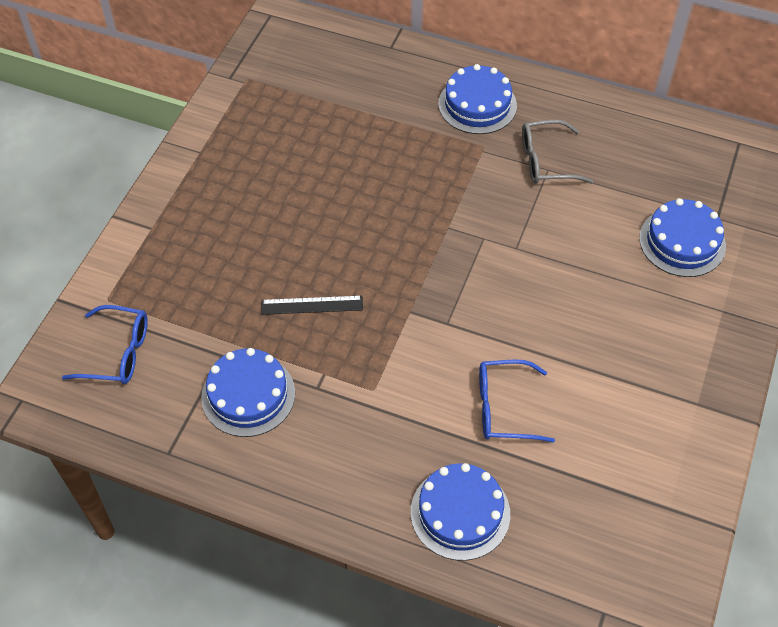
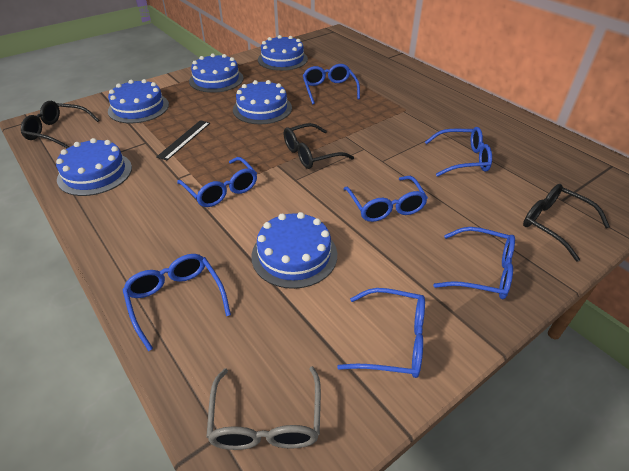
black glasses: 0 -> 3
blue cake: 4 -> 6
blue glasses: 2 -> 7

